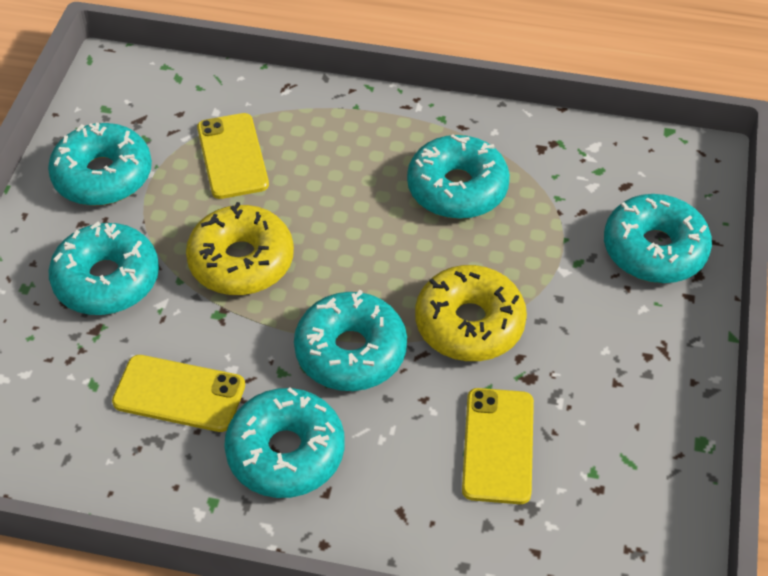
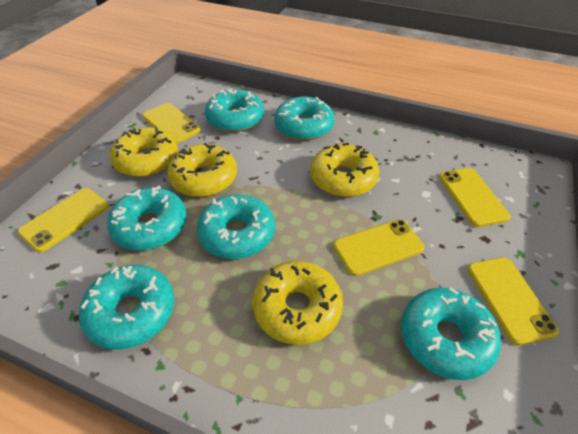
yellow donut: 2 -> 4
yellow phone: 3 -> 5

